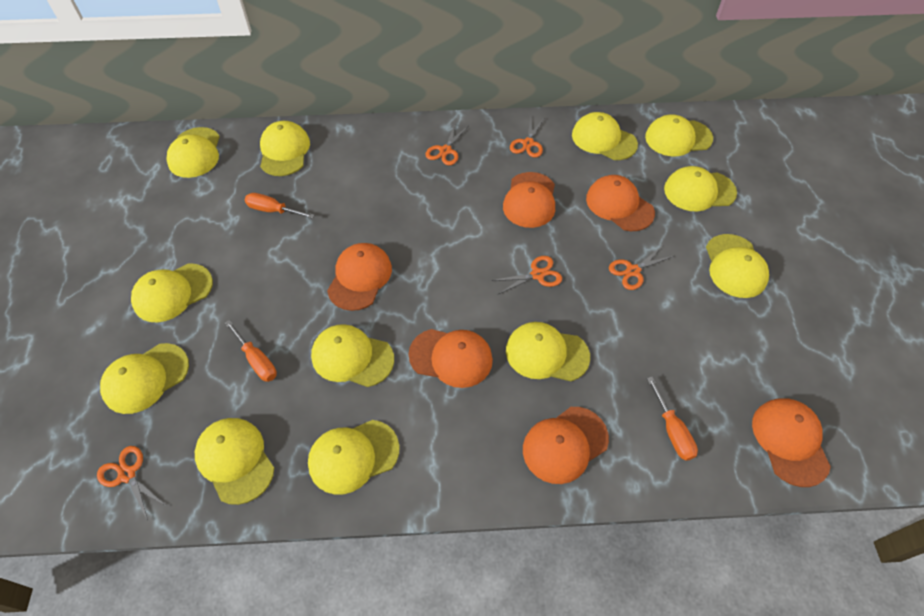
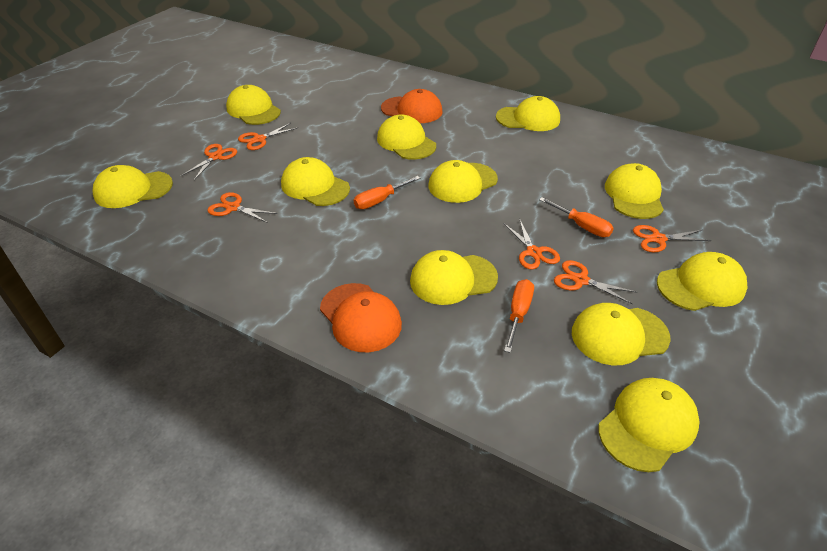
orange cap: 6 -> 2
orange scissors: 5 -> 6
yellow cap: 12 -> 11

